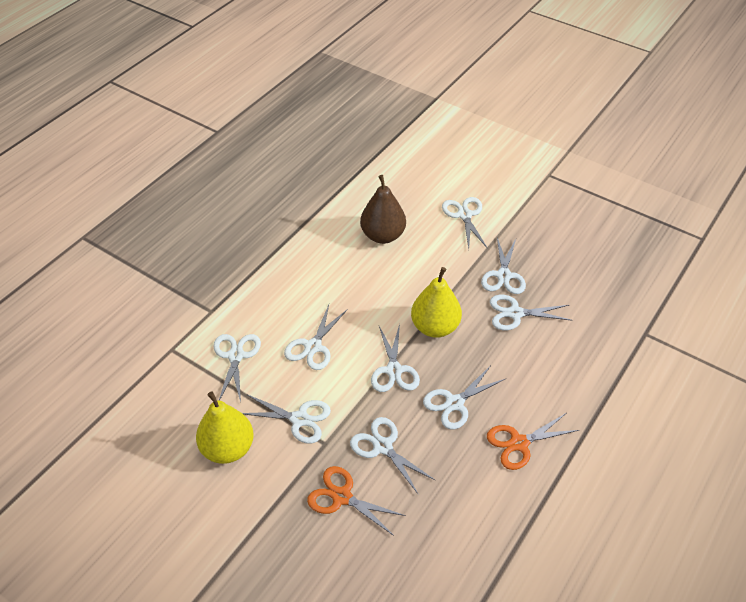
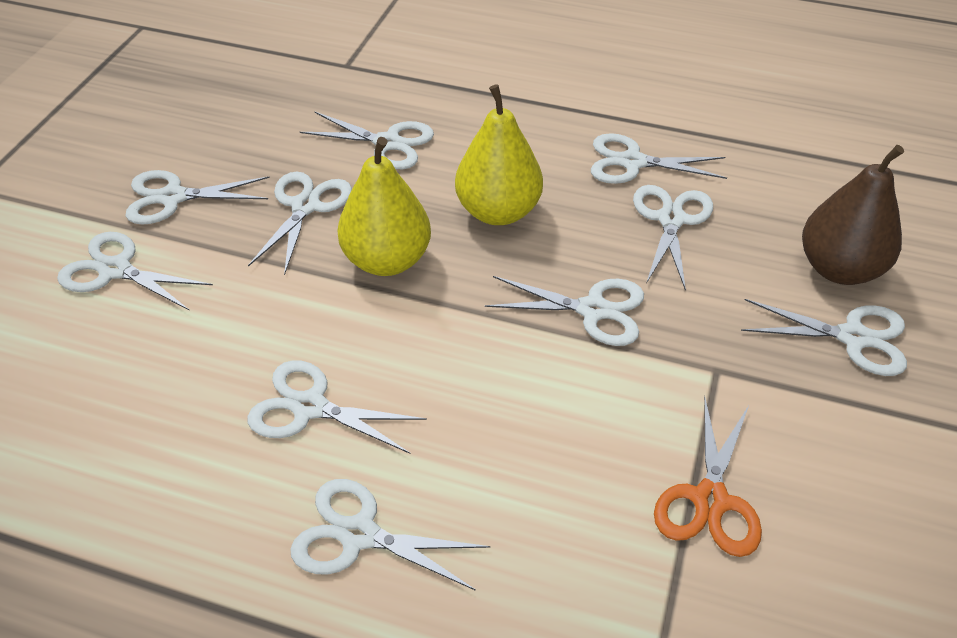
orange scissors: 2 -> 1
white scissors: 9 -> 10

